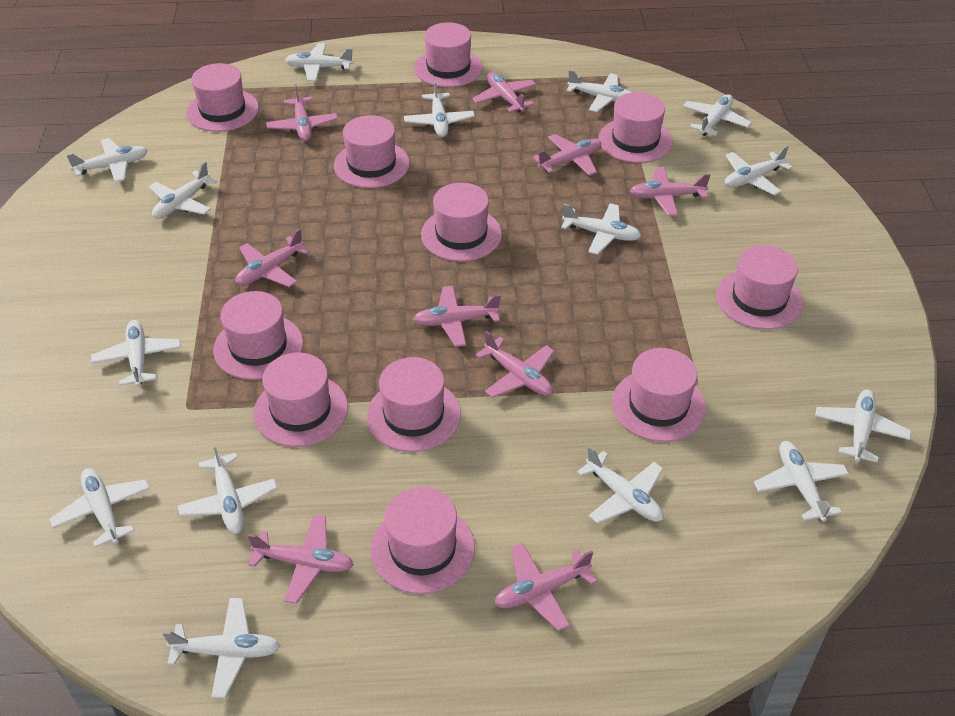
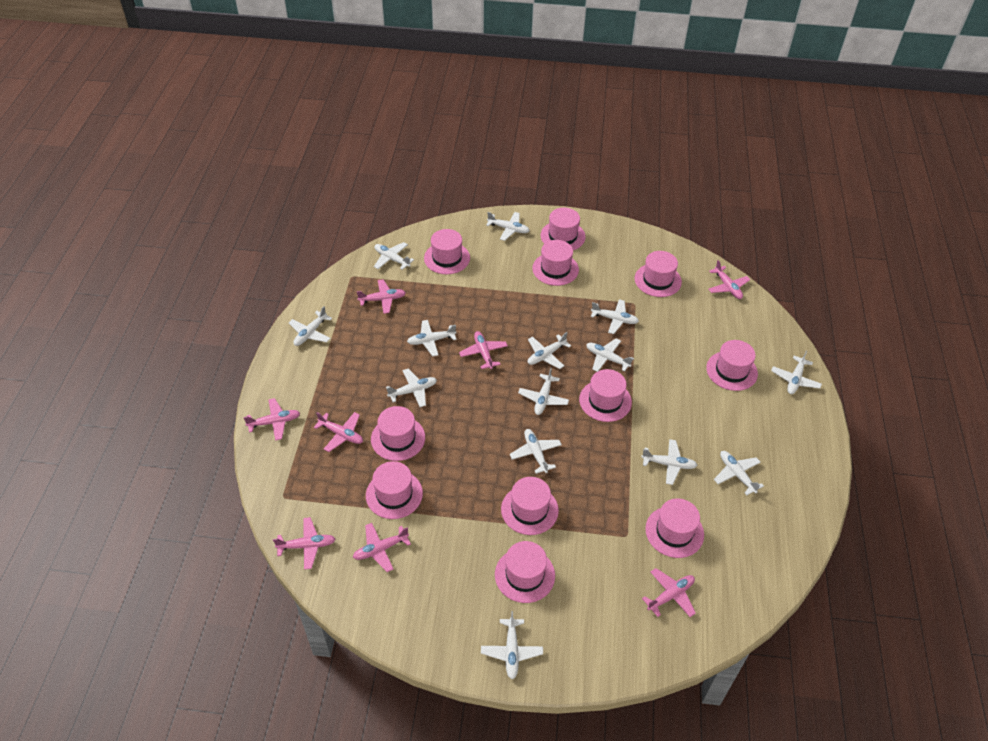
pink plane: 9 -> 8
white plane: 15 -> 14

